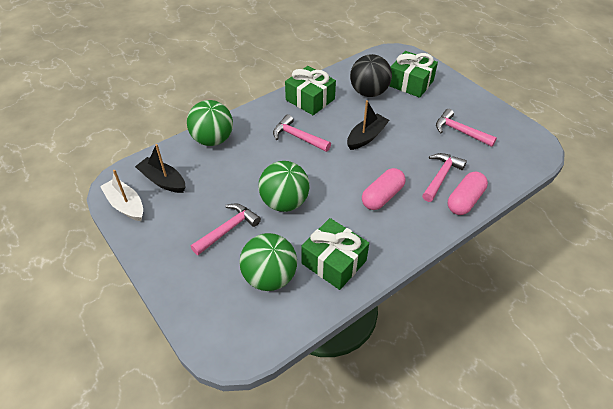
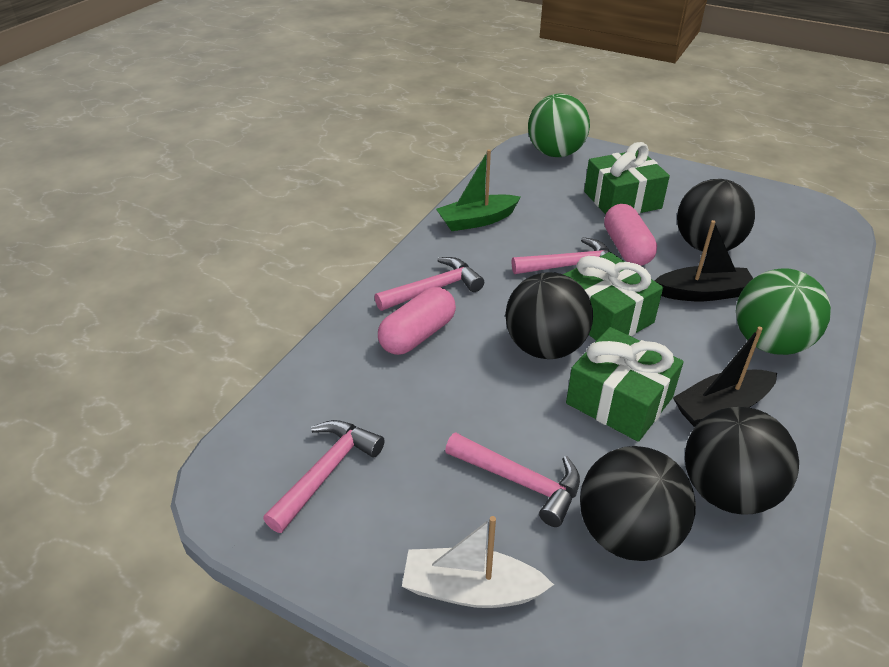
black ball: 1 -> 4
green ball: 3 -> 2
green boat: 0 -> 1

